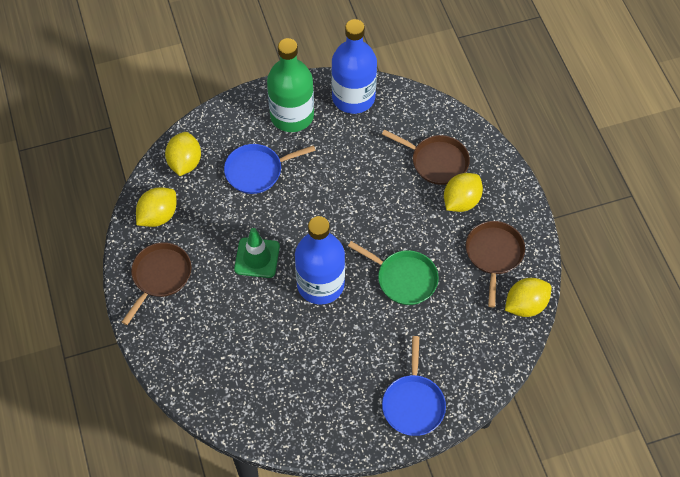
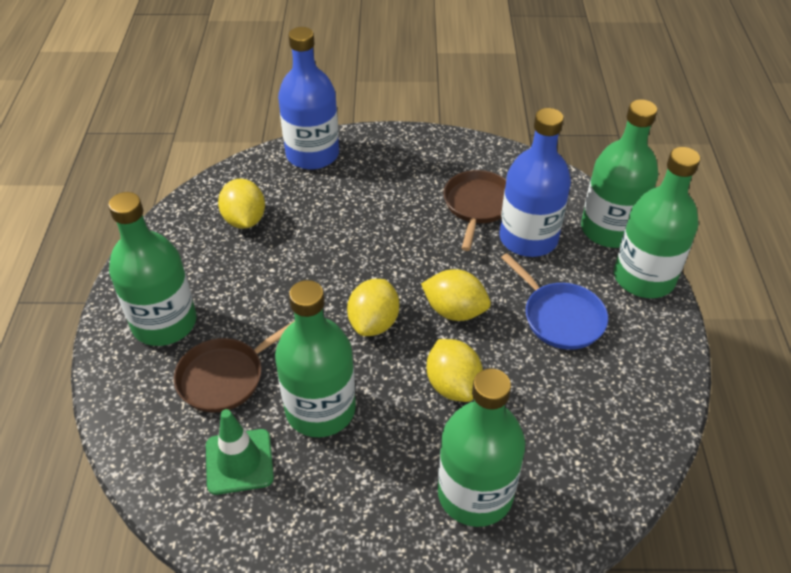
blue pan: 2 -> 1
brown pan: 3 -> 2
green bottle: 1 -> 5
green pan: 1 -> 0

